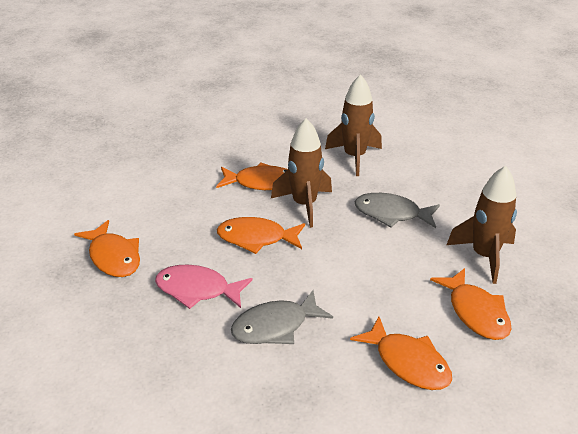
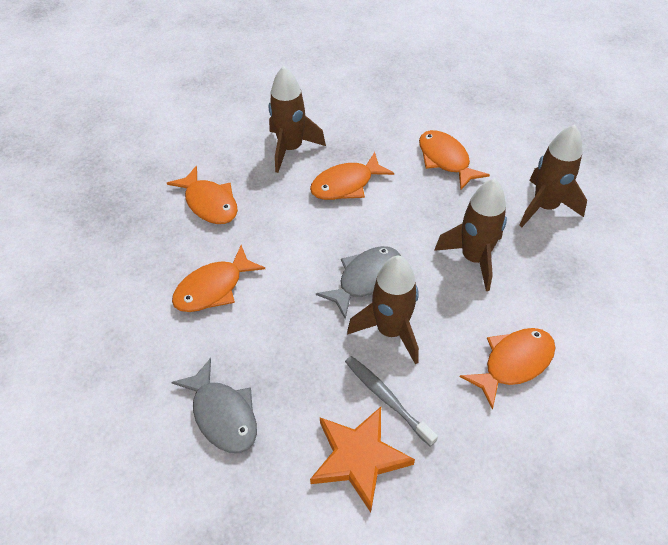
brown rocket: 3 -> 4
grey toothbrush: 0 -> 1
orange star: 0 -> 1
pink fish: 1 -> 0

